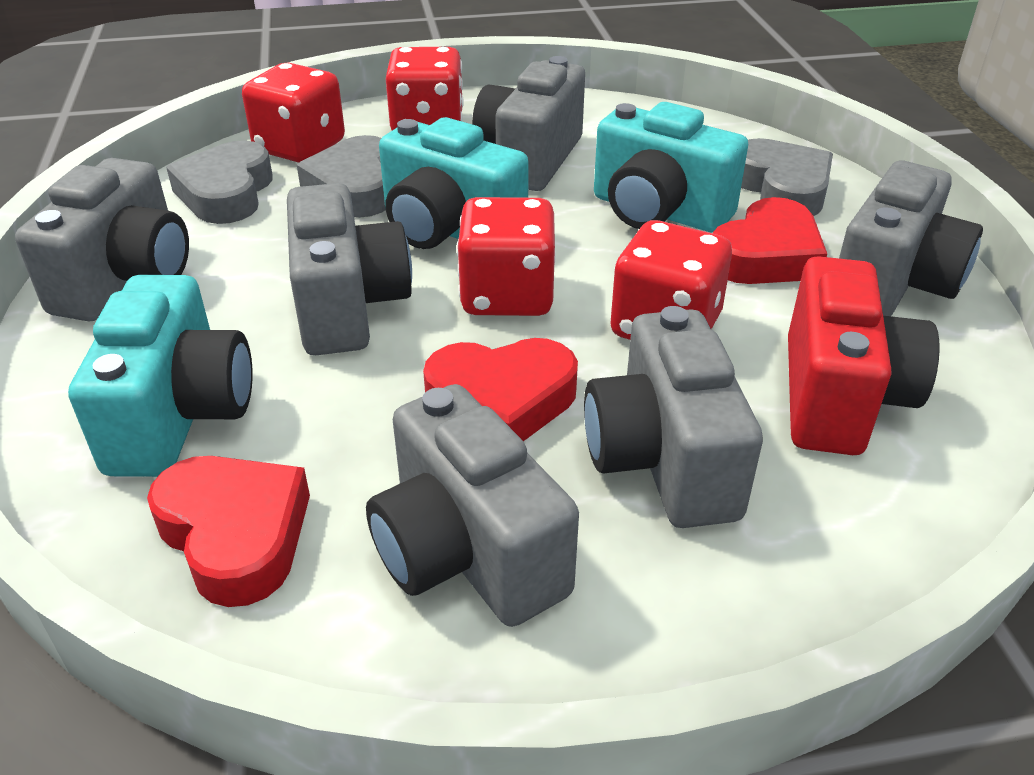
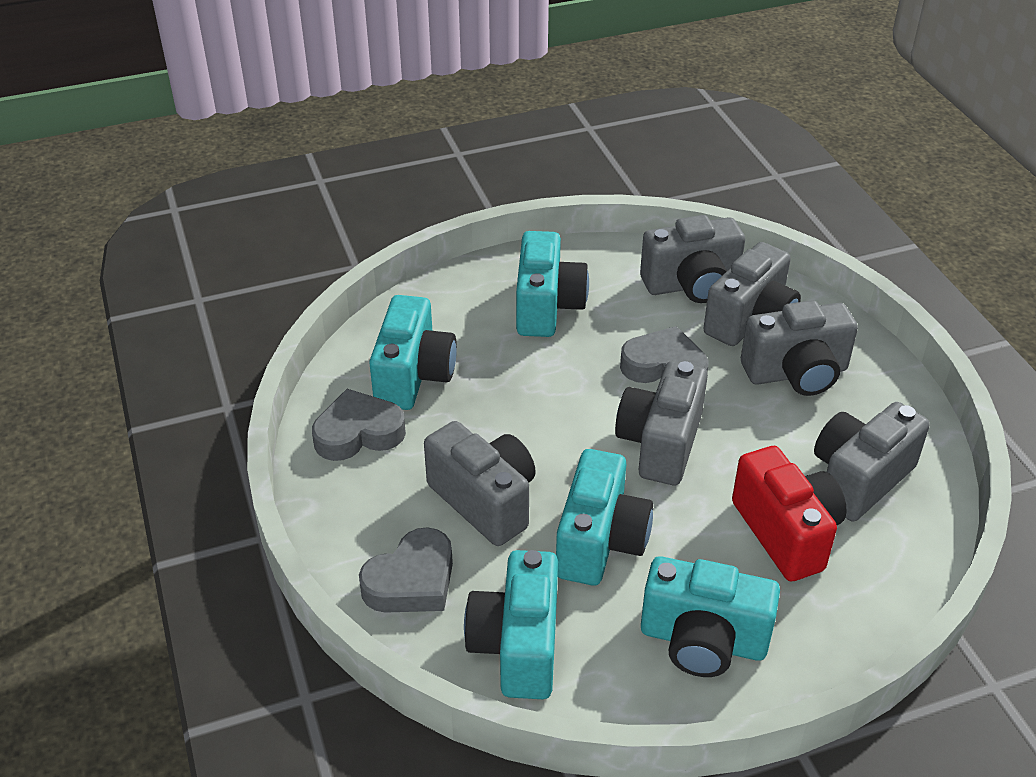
red dice: 4 -> 0
red heart: 3 -> 0
turquoise camera: 3 -> 5

